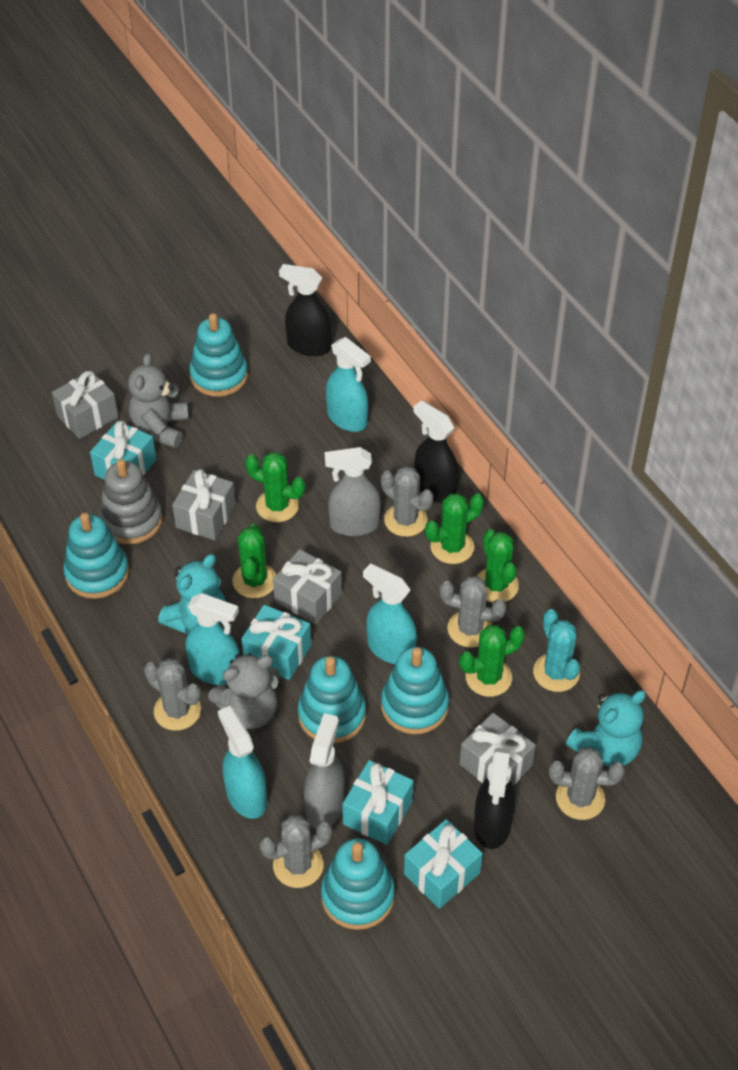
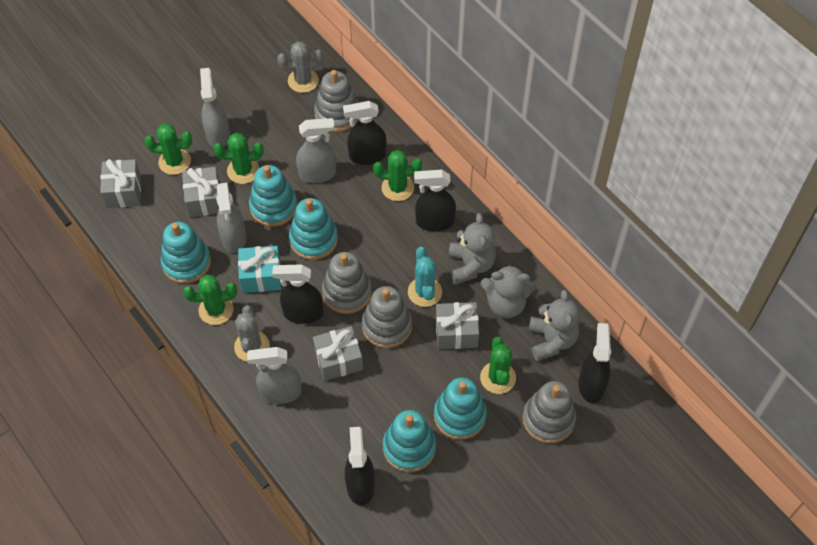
black spray bottle: 3 -> 5
grey cactus: 5 -> 2
grey spray bottle: 2 -> 4
grey stacking toy: 1 -> 4
grey teddy bear: 2 -> 3
turquoise gift: 4 -> 1
turquoise spray bottle: 4 -> 0
turquoise teddy bear: 2 -> 0

